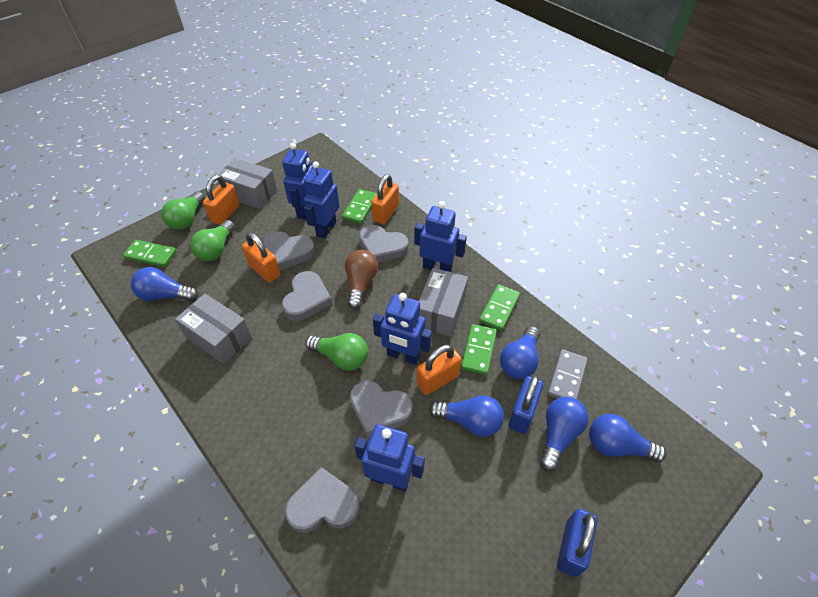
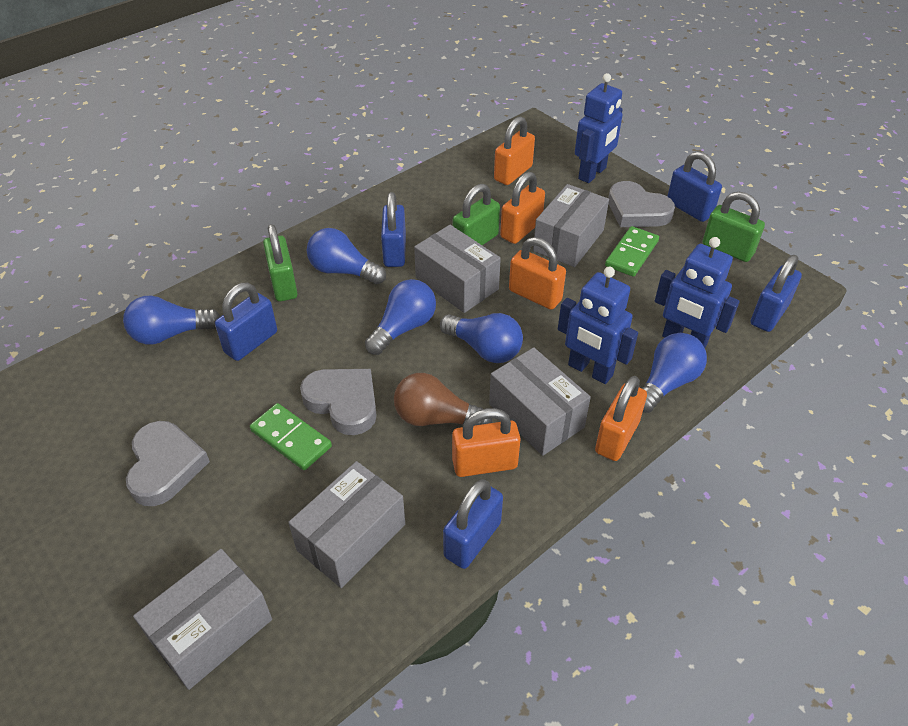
blue padlock: 2 -> 5
blue robot: 5 -> 3
green domino: 4 -> 2
green light bulb: 3 -> 0
green padlock: 0 -> 3
grey box: 3 -> 5
grey domino: 1 -> 0
grey heart: 5 -> 3
orange padlock: 4 -> 5

